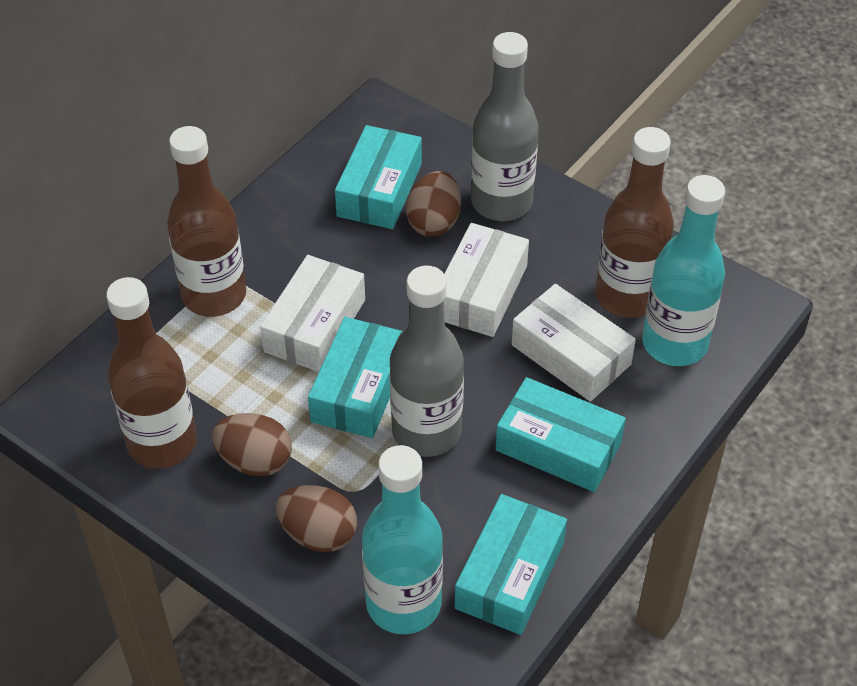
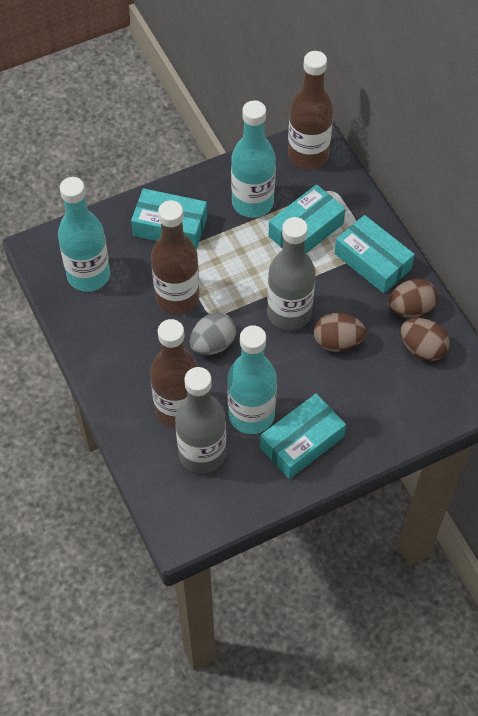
grey egg: 0 -> 1
turquoise bottle: 2 -> 3
white box: 3 -> 0

